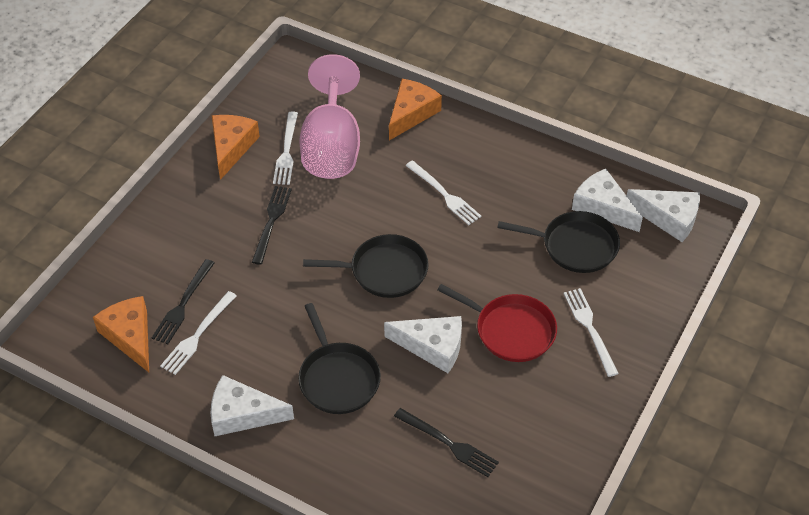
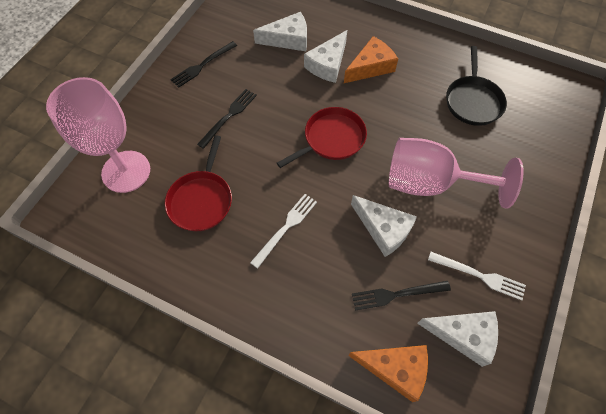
black pan: 3 -> 1
orange cheese: 3 -> 2
pink goblet: 1 -> 2
red pan: 1 -> 2
white fork: 4 -> 2

